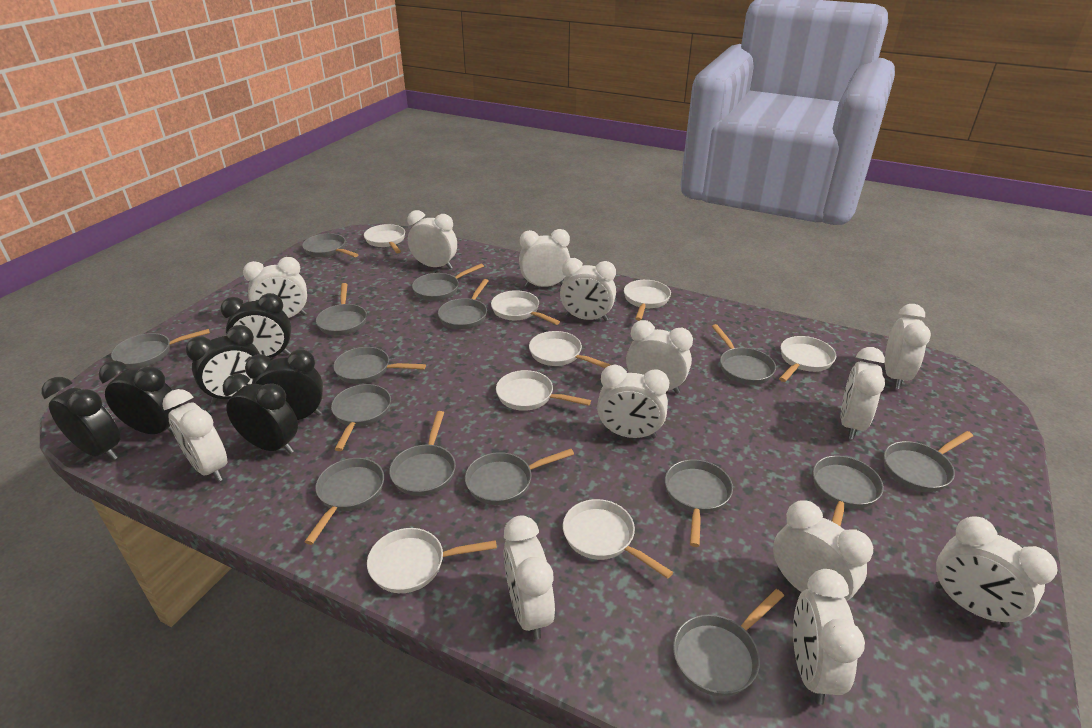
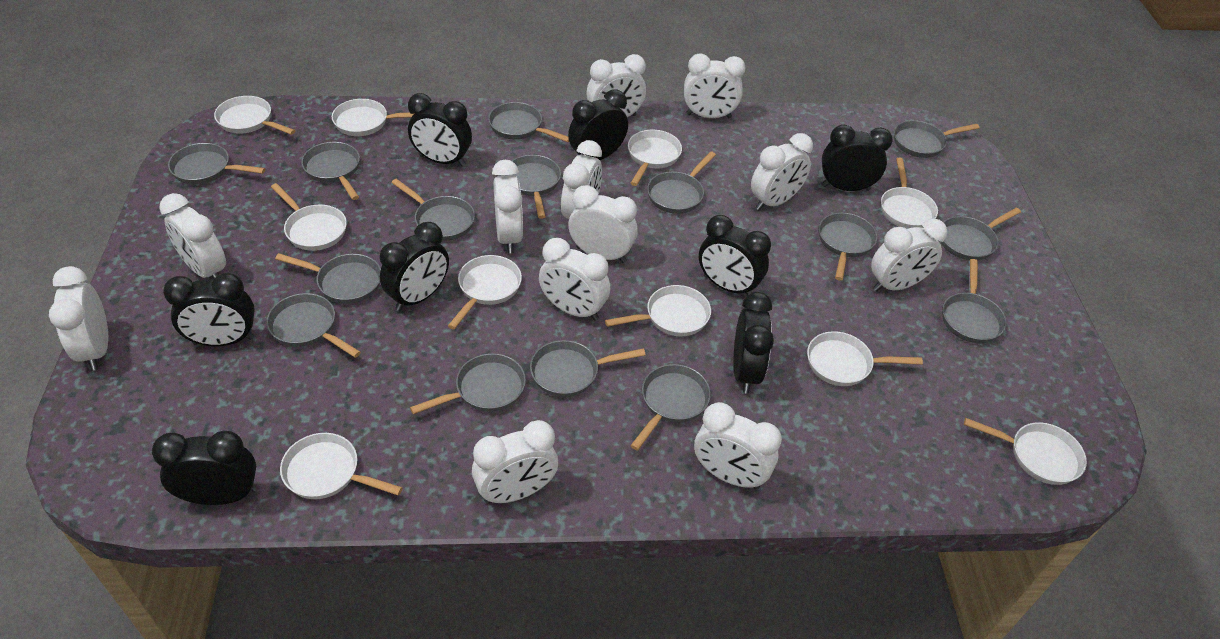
black clock: 6 -> 8
white clock: 13 -> 12
white pan: 8 -> 10

